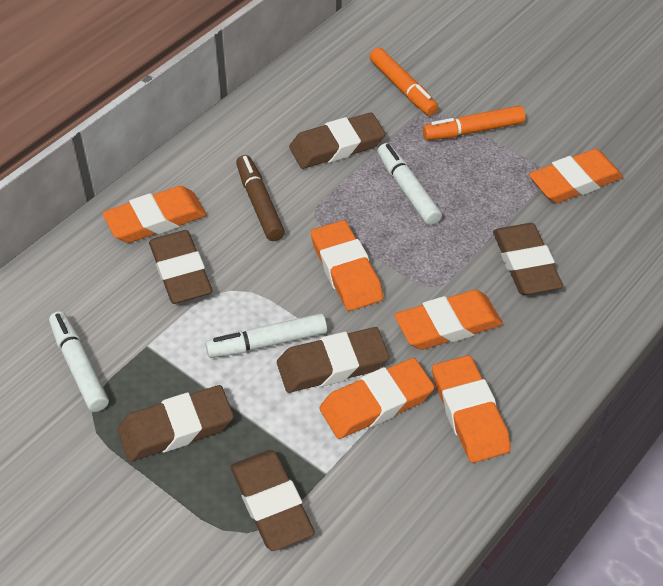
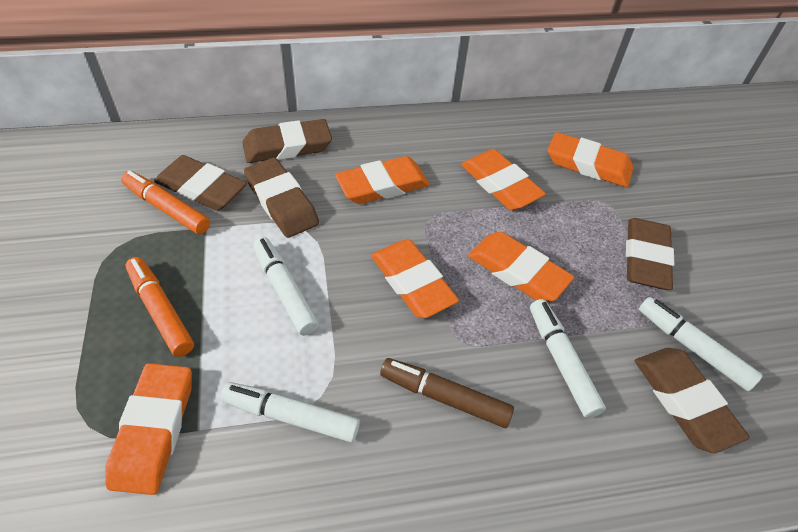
brown eraser: 6 -> 5
white marker: 3 -> 4

